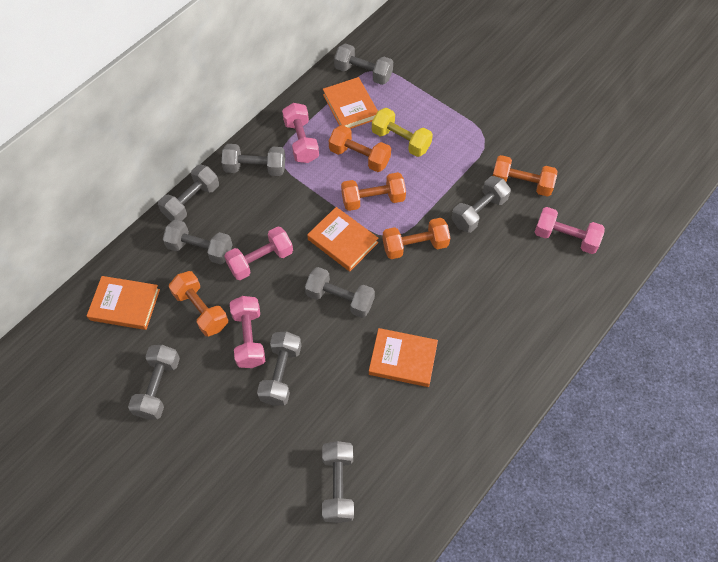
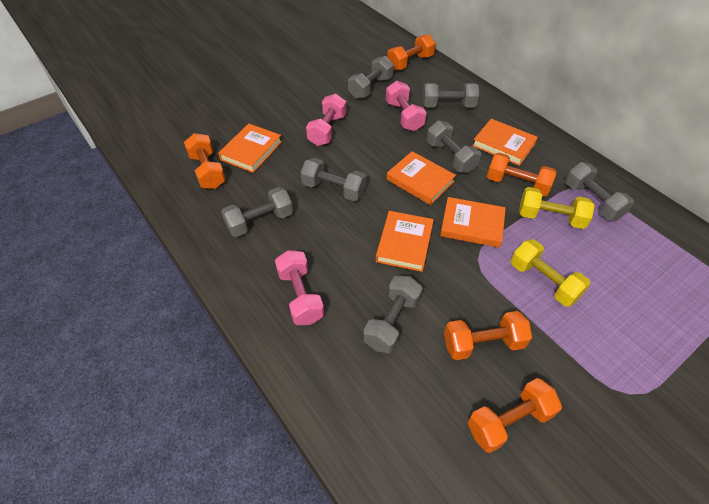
grey dumbbell: 9 -> 7
orange book: 4 -> 5
pink dumbbell: 4 -> 3
yellow dumbbell: 1 -> 2

